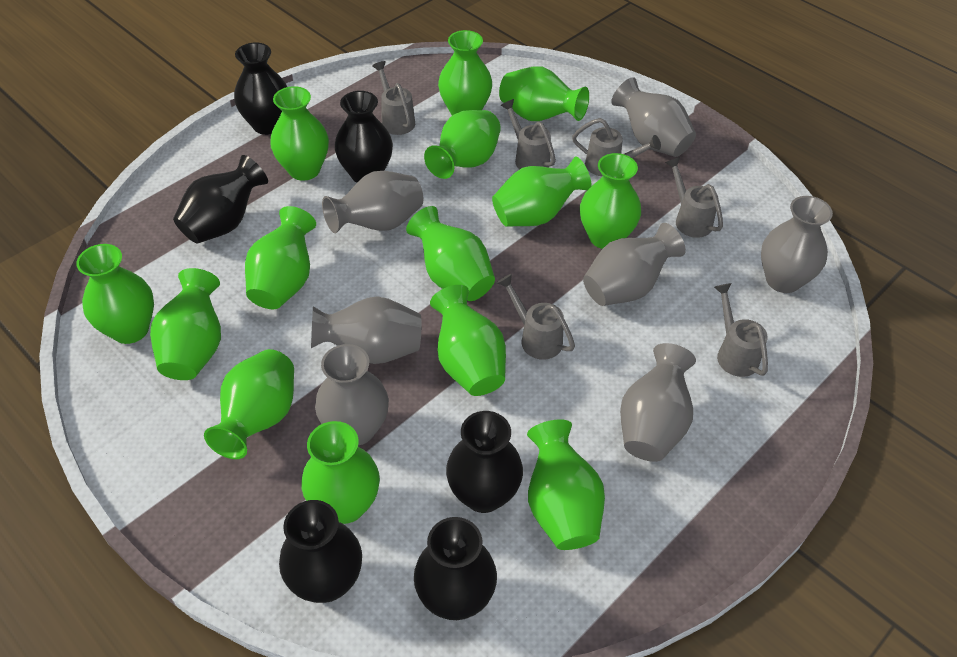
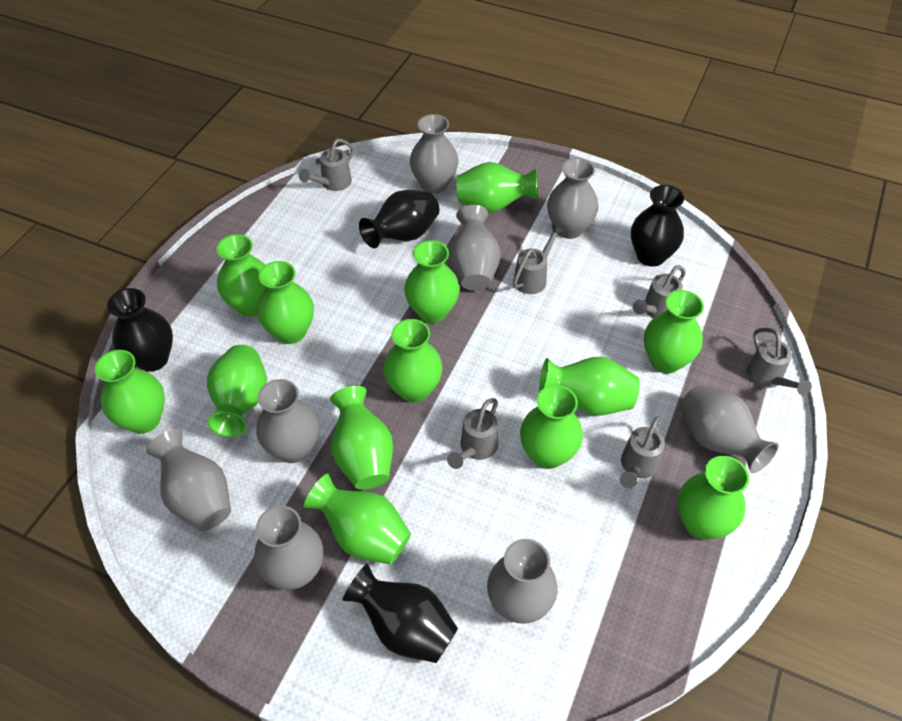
black vase: 6 -> 4
green vase: 14 -> 13
grey vase: 7 -> 8

